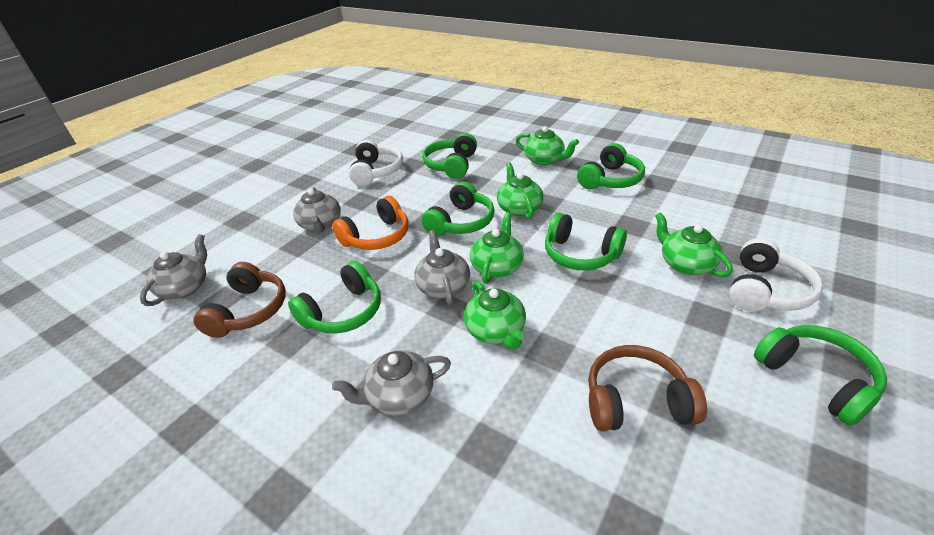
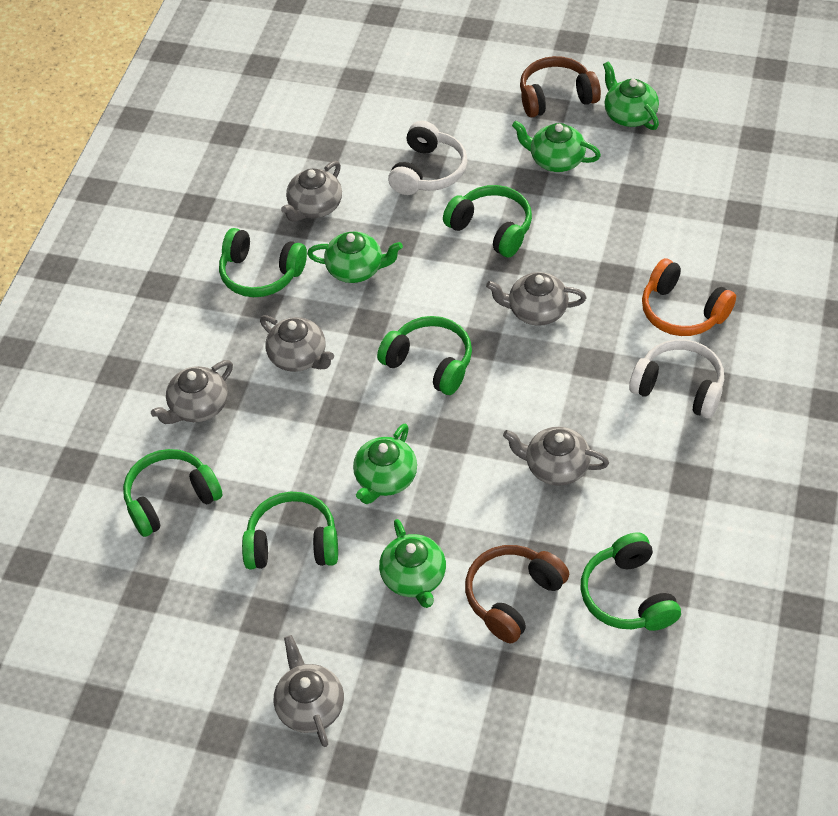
grey teapot: 4 -> 6

